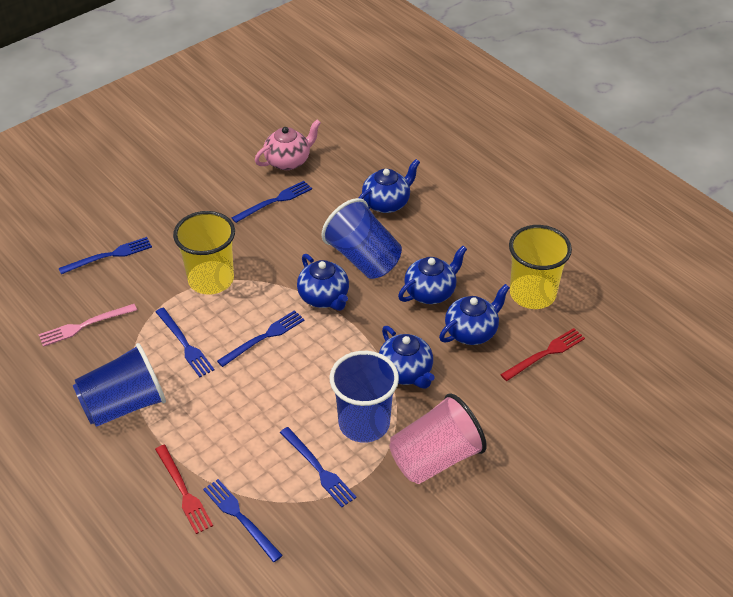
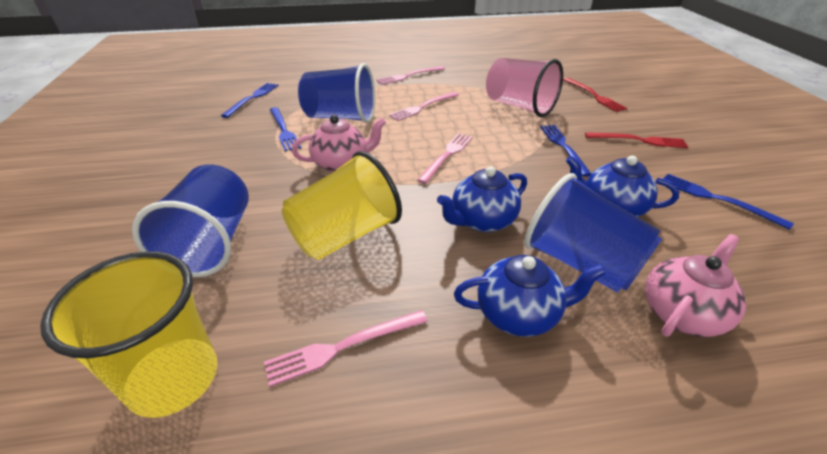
blue fork: 6 -> 4
blue teapot: 5 -> 3
pink fork: 1 -> 4
pink teapot: 1 -> 2

